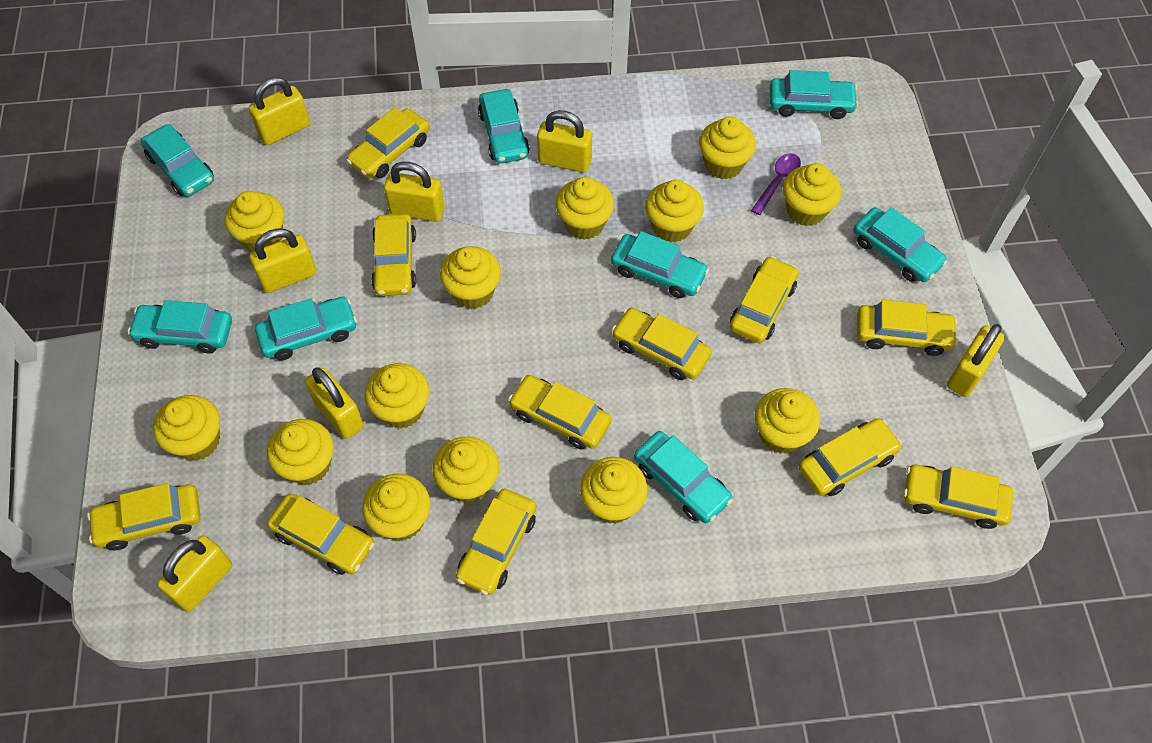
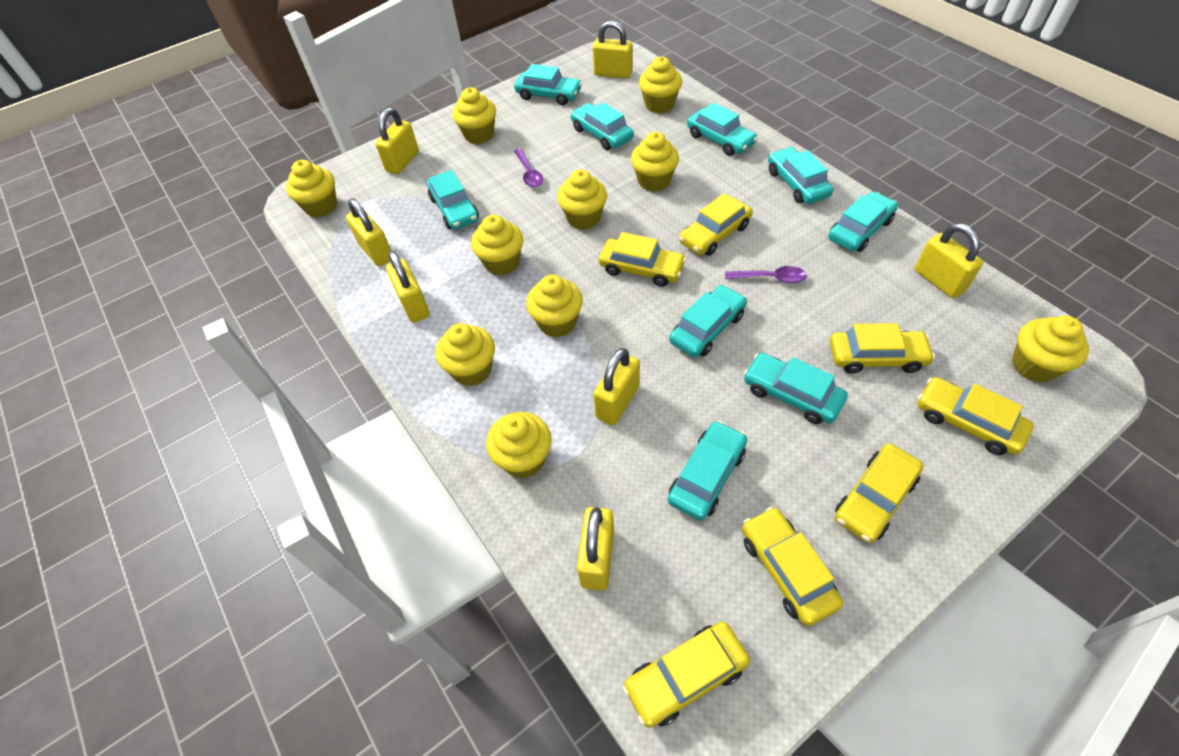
purple spoon: 1 -> 2
turquoise car: 8 -> 9
yellow car: 11 -> 7
yellow cupcake: 13 -> 10

